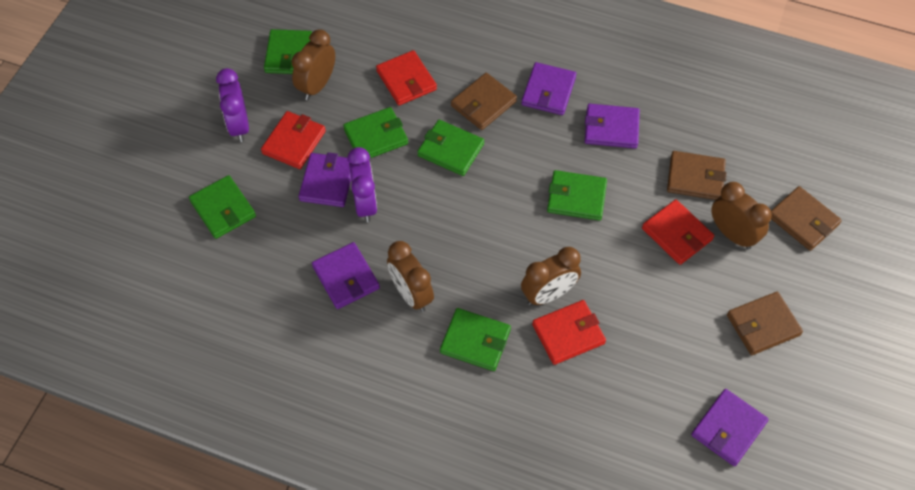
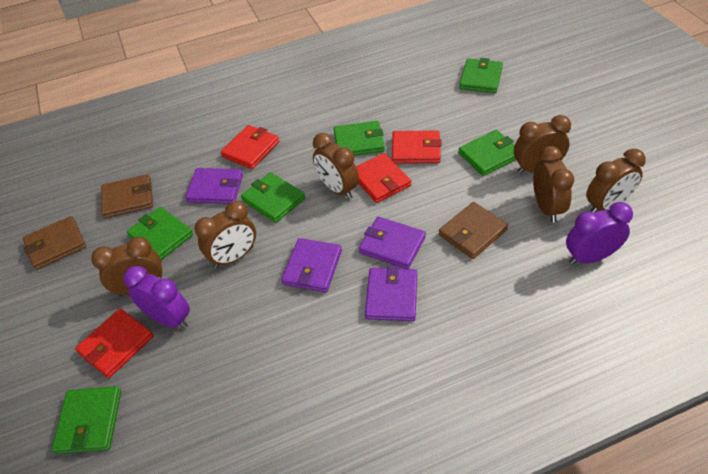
brown clock: 4 -> 6
brown wallet: 4 -> 3
purple wallet: 5 -> 4

